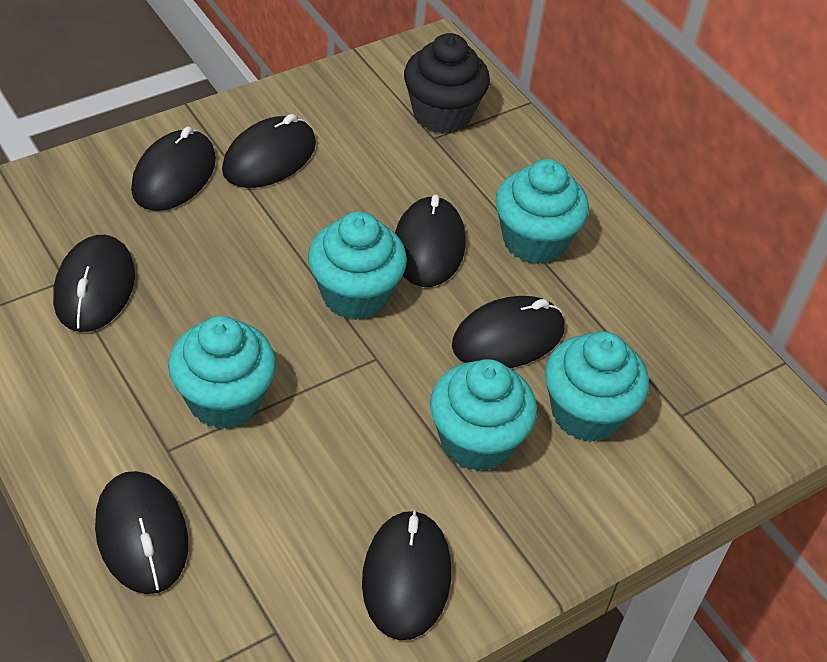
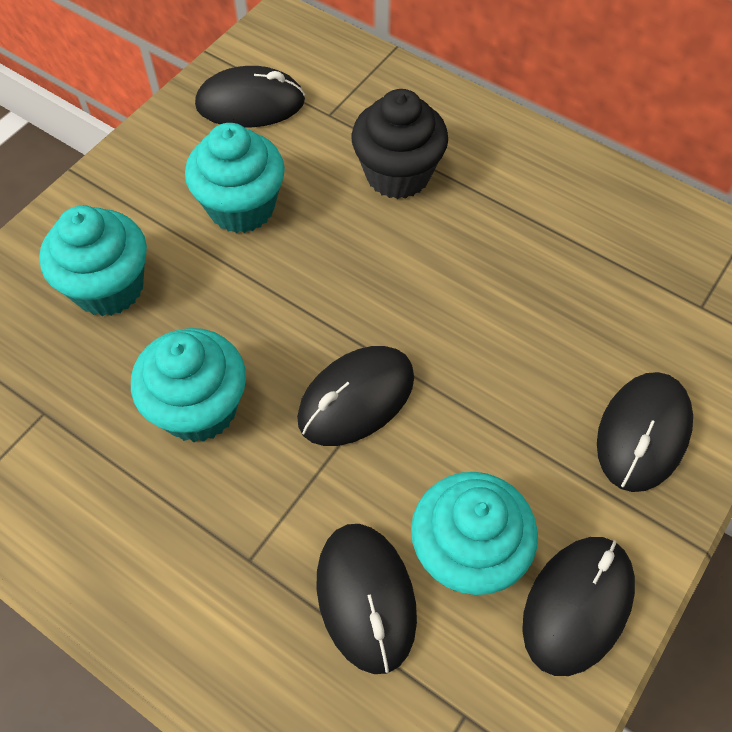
black mouse: 7 -> 5
turquoise cupcake: 5 -> 4

